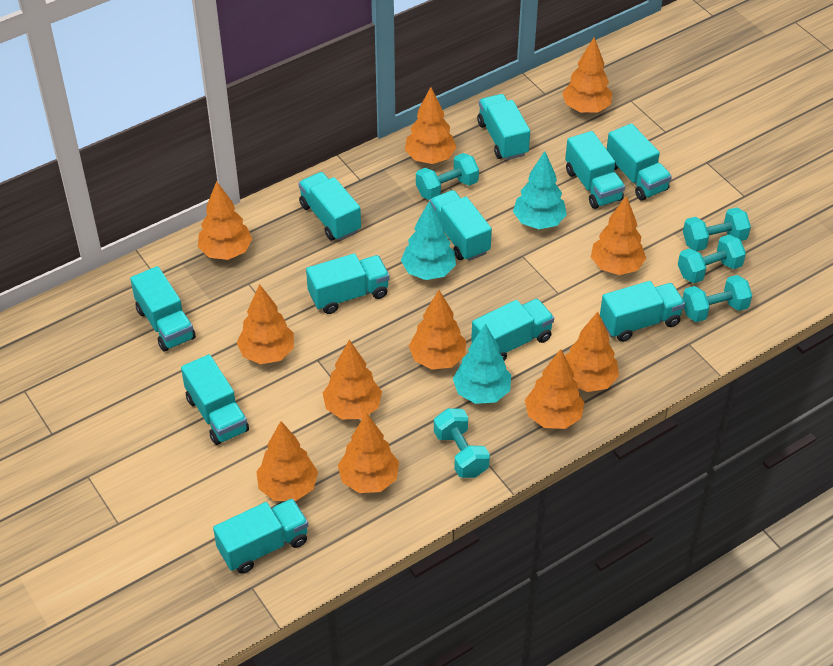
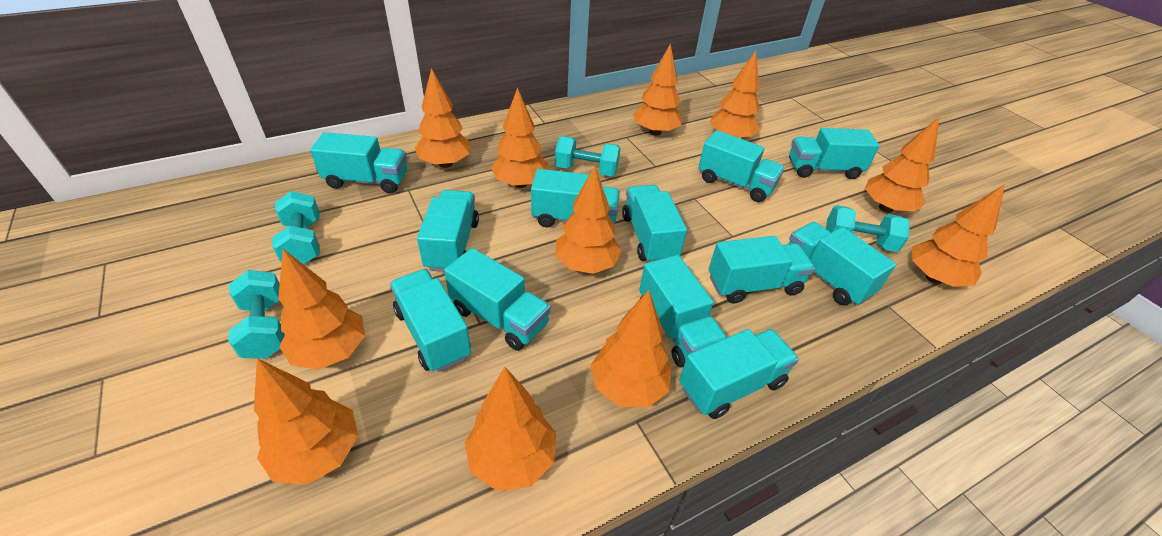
turquoise dumbbell: 5 -> 4
turquoise tree: 3 -> 0
turquoise truck: 11 -> 12

